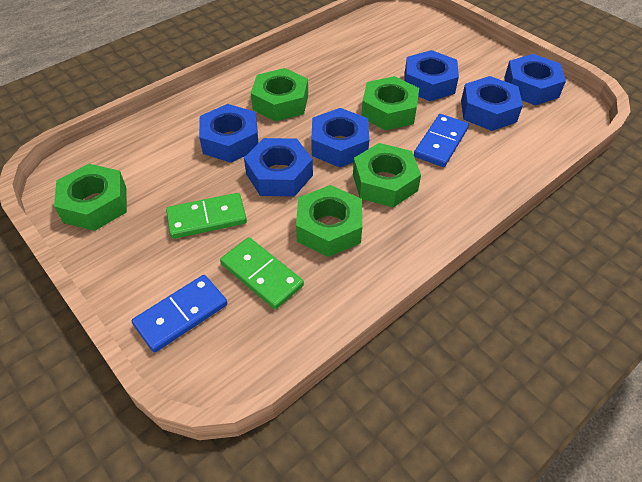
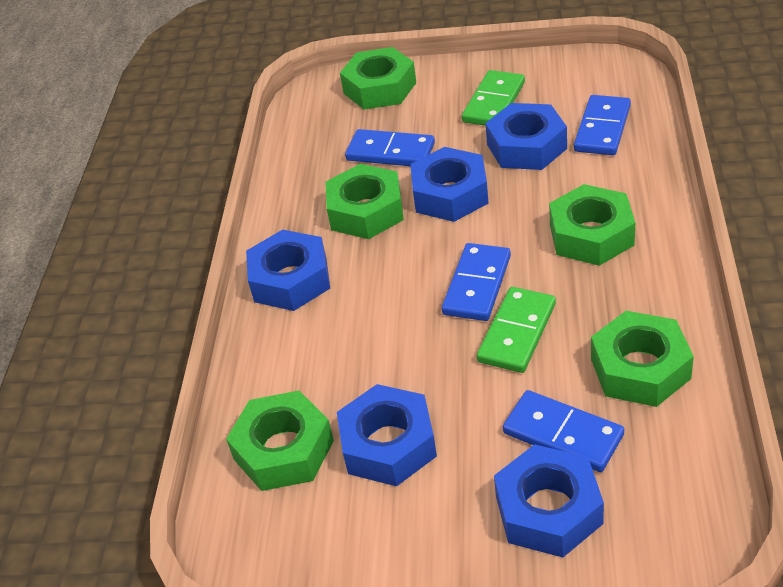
blue domino: 2 -> 4
blue nut: 6 -> 5

